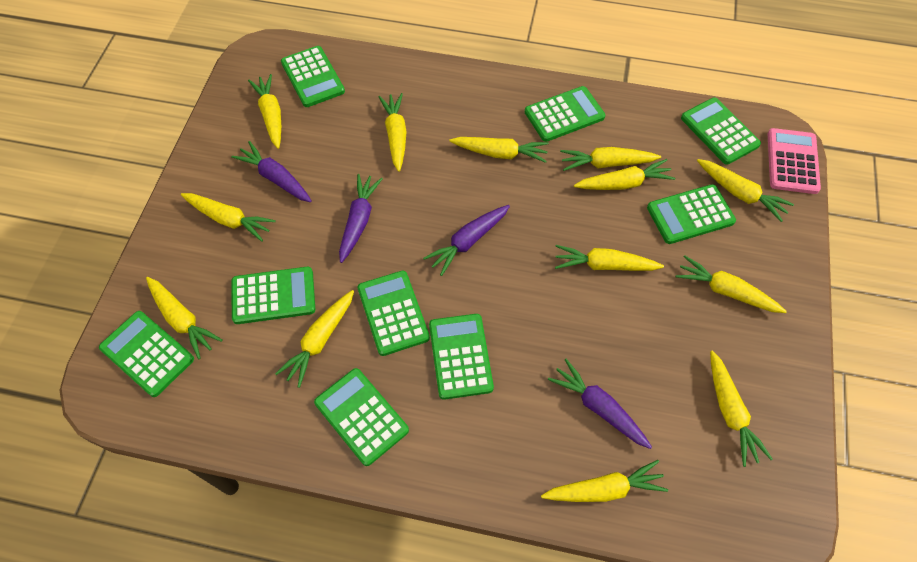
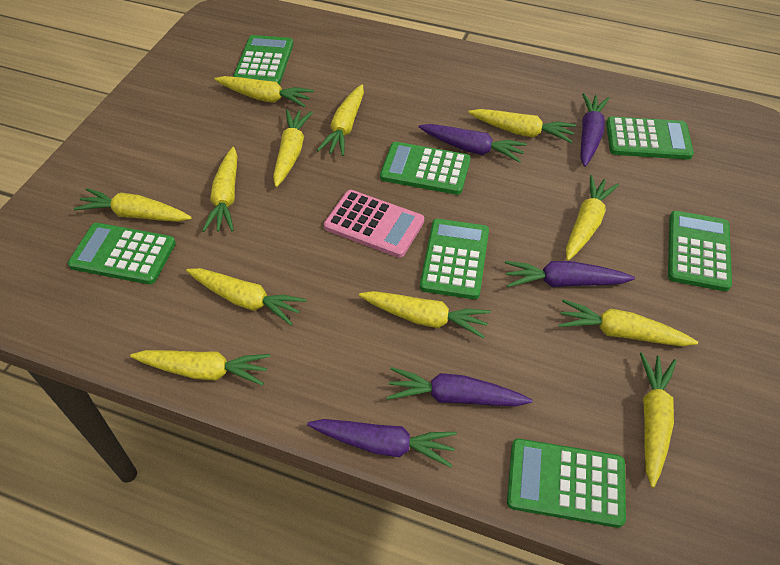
green calculator: 9 -> 7
purple carrot: 4 -> 5
yellow carrot: 13 -> 12

